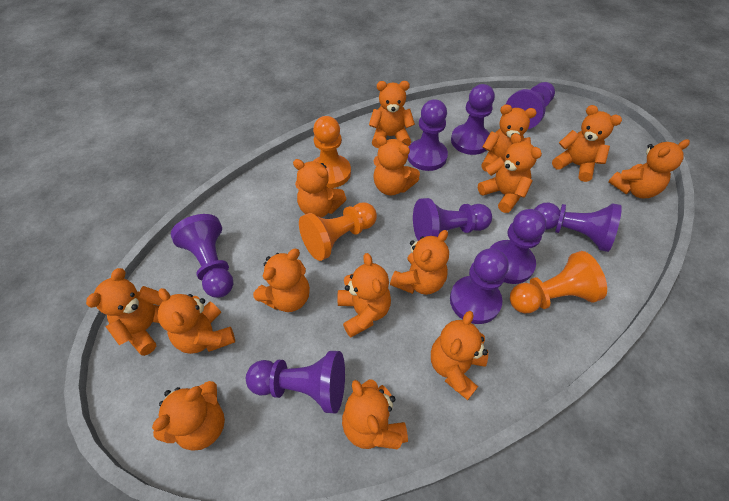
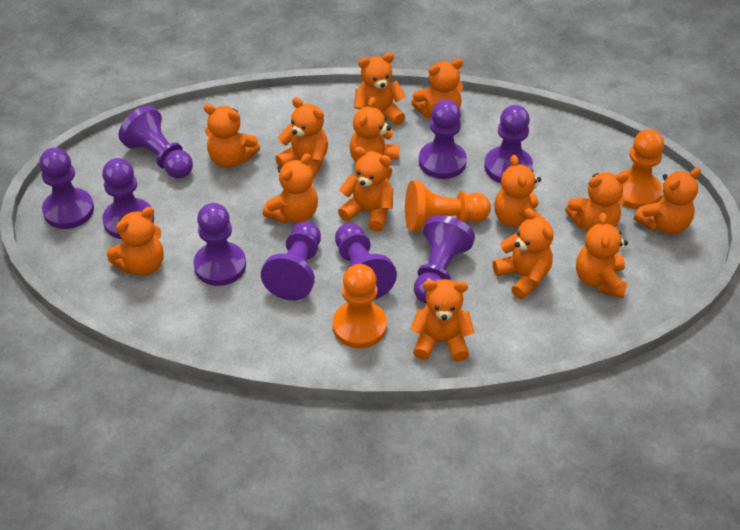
orange teddy bear: 15 -> 14

